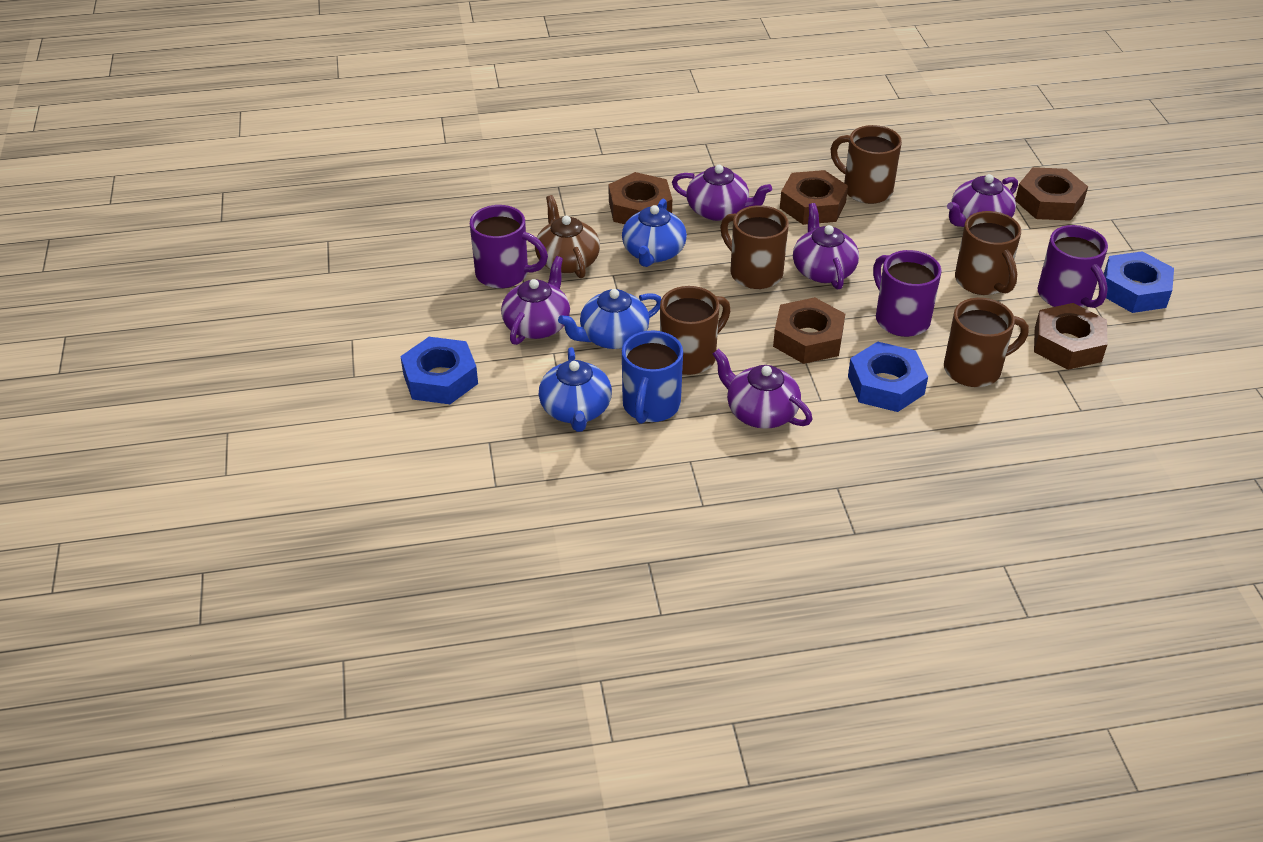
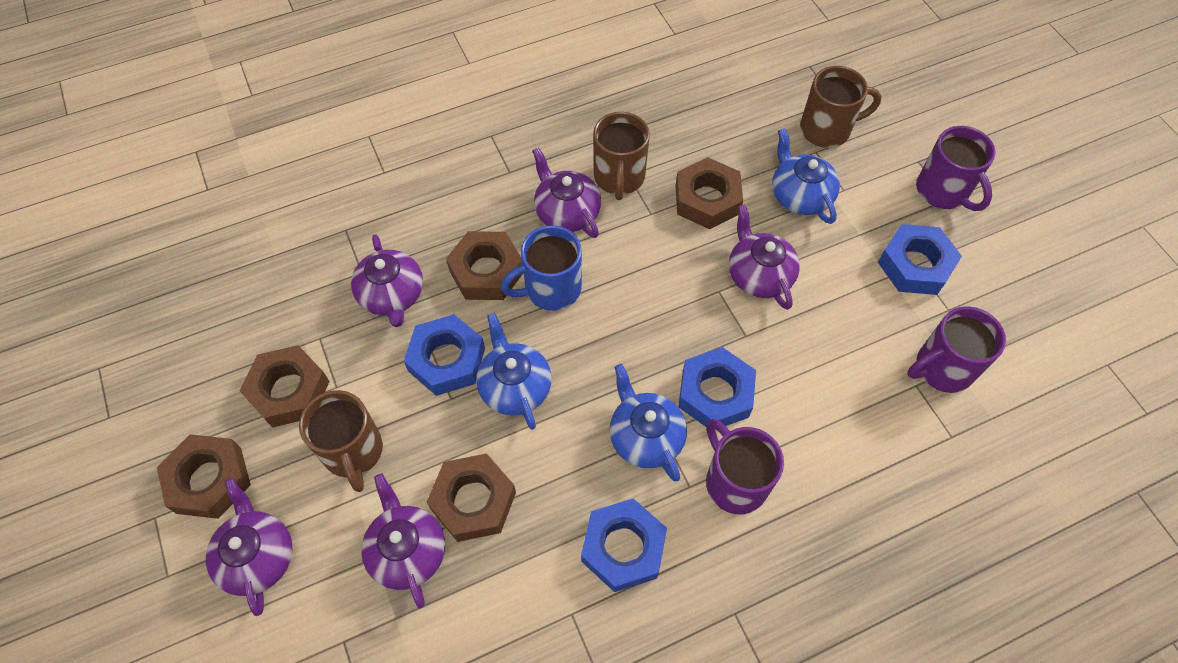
blue nut: 3 -> 4
brown mug: 5 -> 3
brown teapot: 1 -> 0

